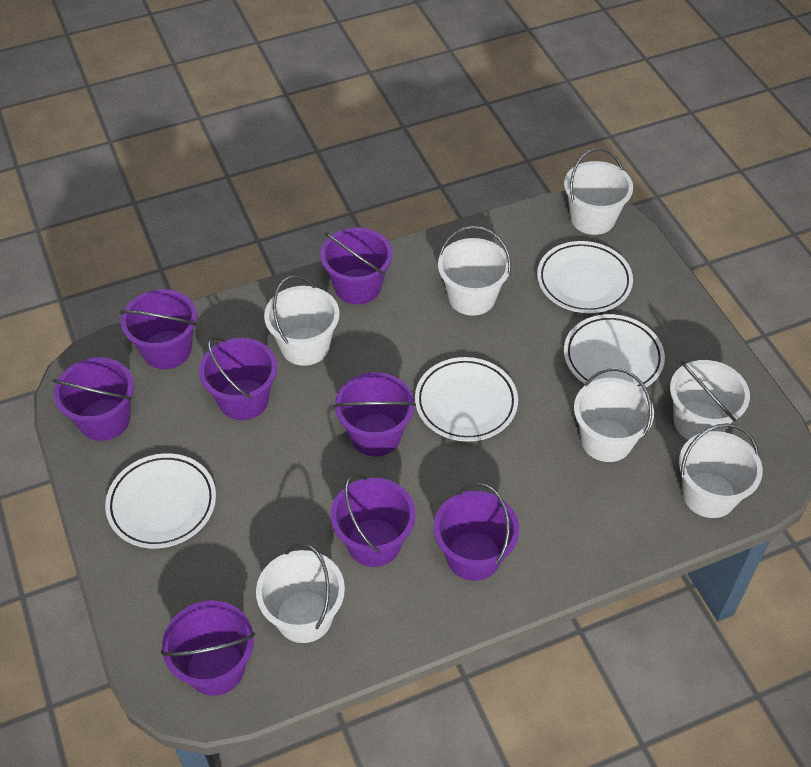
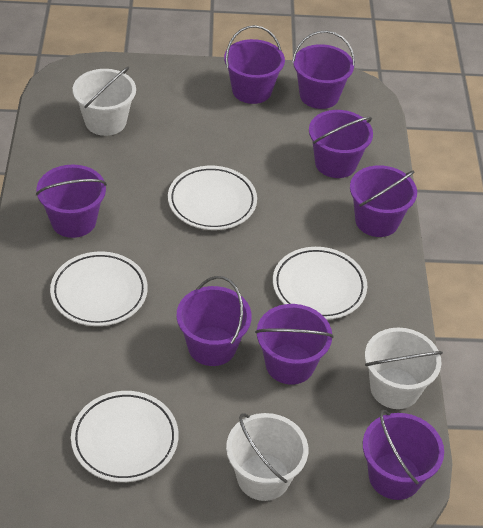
white bucket: 7 -> 3

